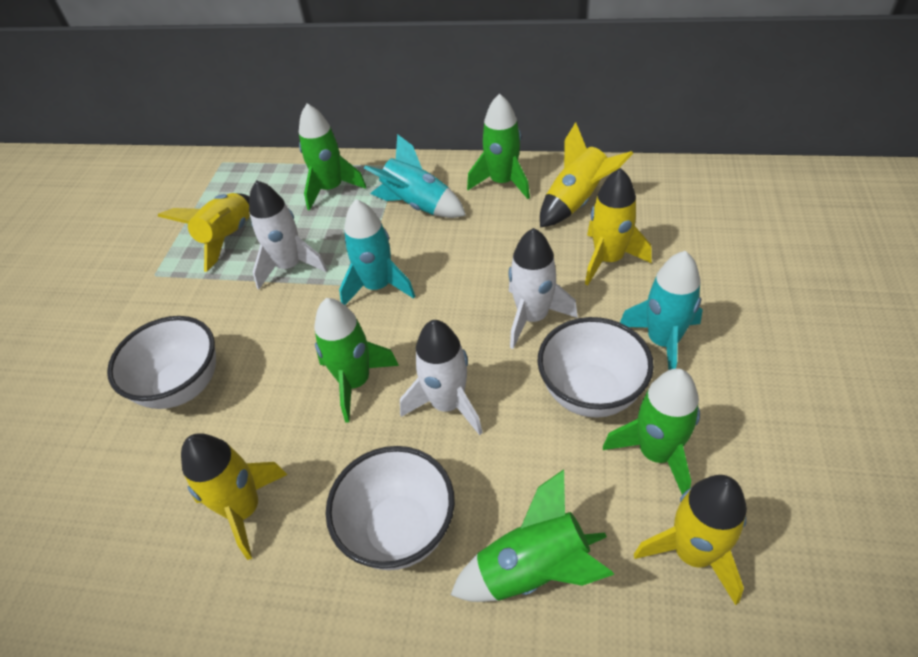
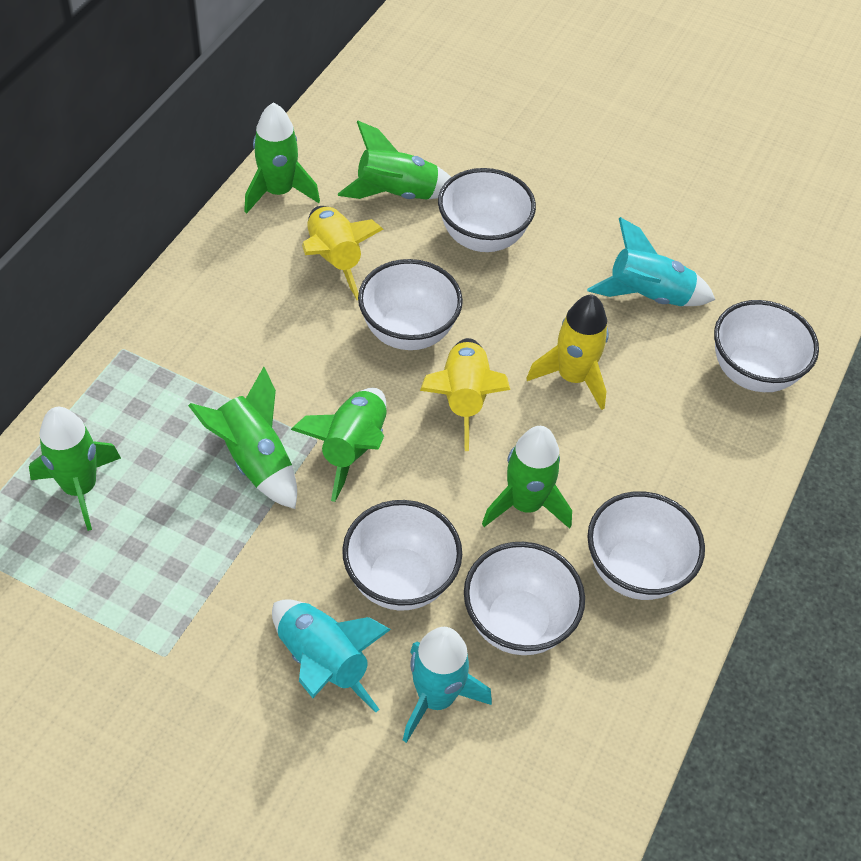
green rocket: 5 -> 6
white bowl: 3 -> 6
white rocket: 3 -> 0
yellow rocket: 5 -> 3

